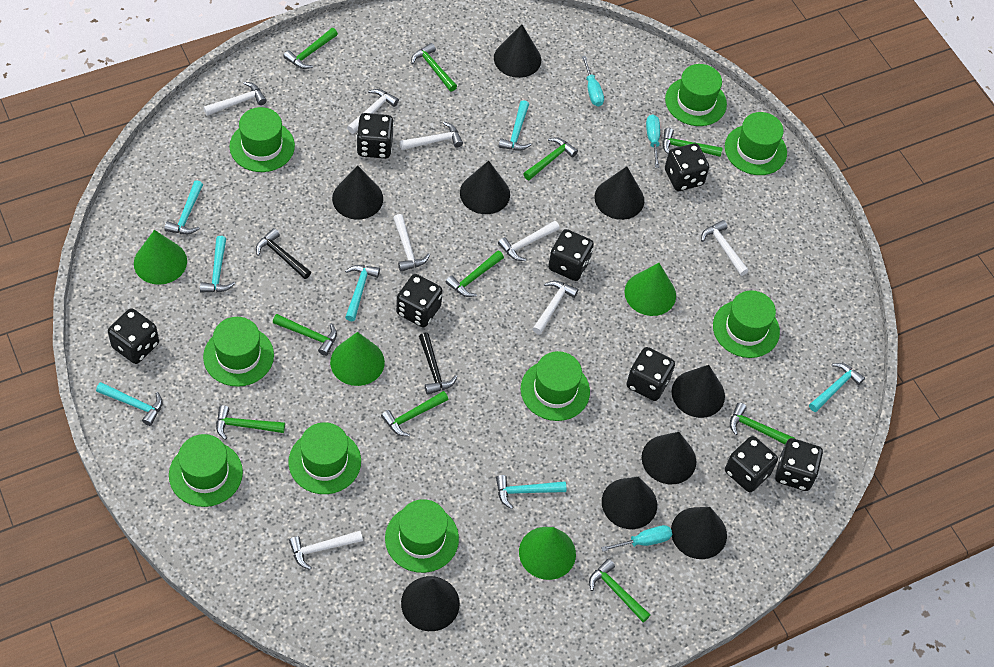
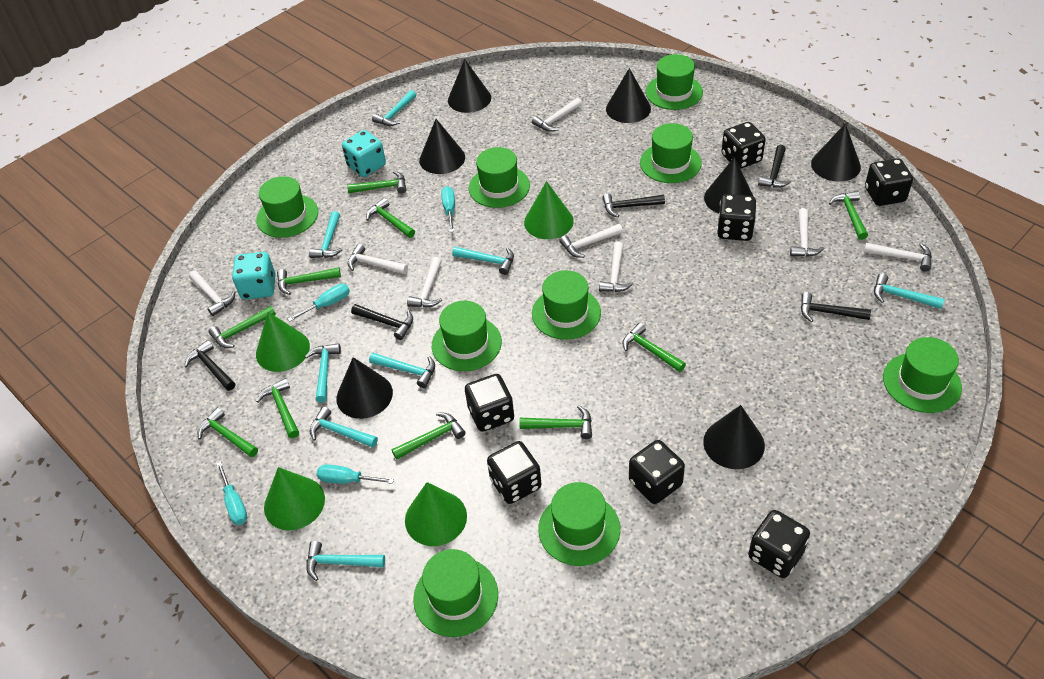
black cone: 9 -> 7
black dice: 8 -> 7
black hammer: 2 -> 5
turquoise dice: 0 -> 2
turquoise hammer: 7 -> 8
turquoise screwdriver: 3 -> 4

